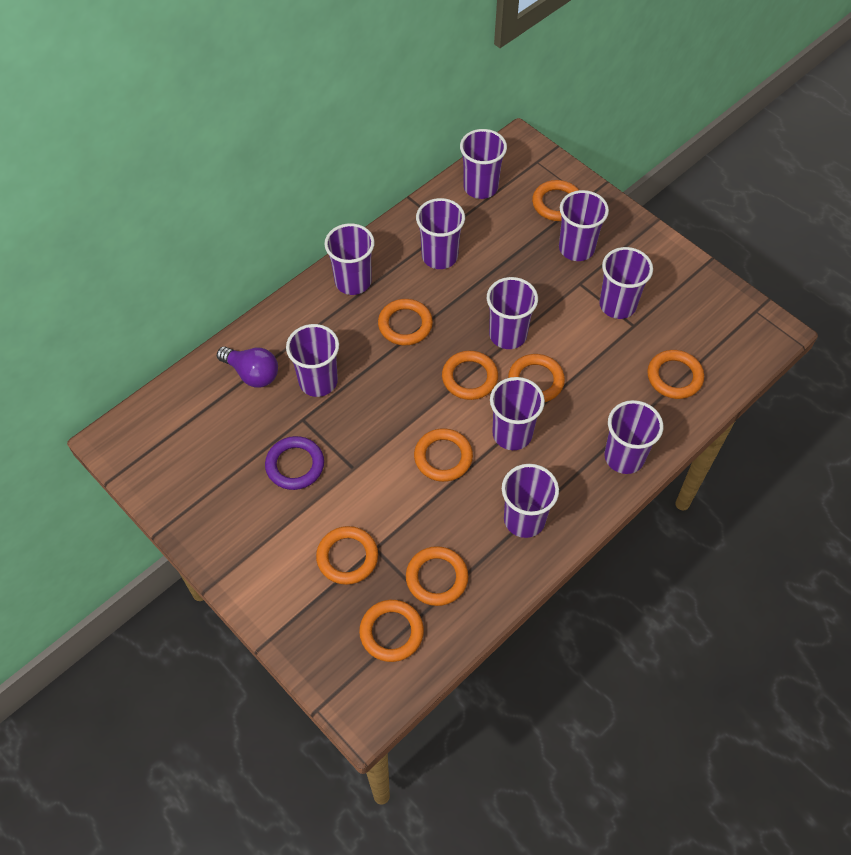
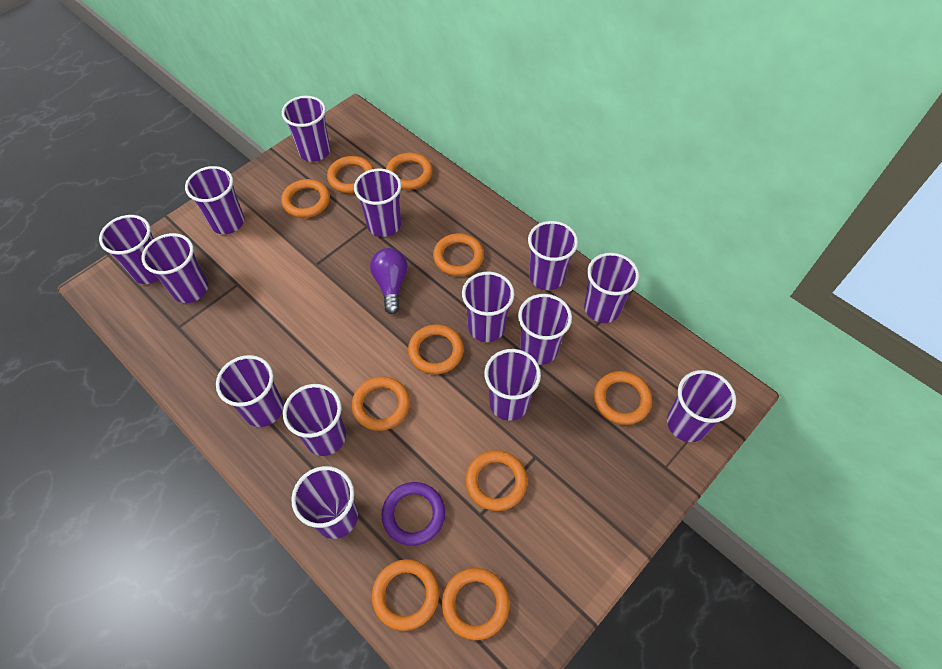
orange ring: 9 -> 10
purple cup: 10 -> 14

